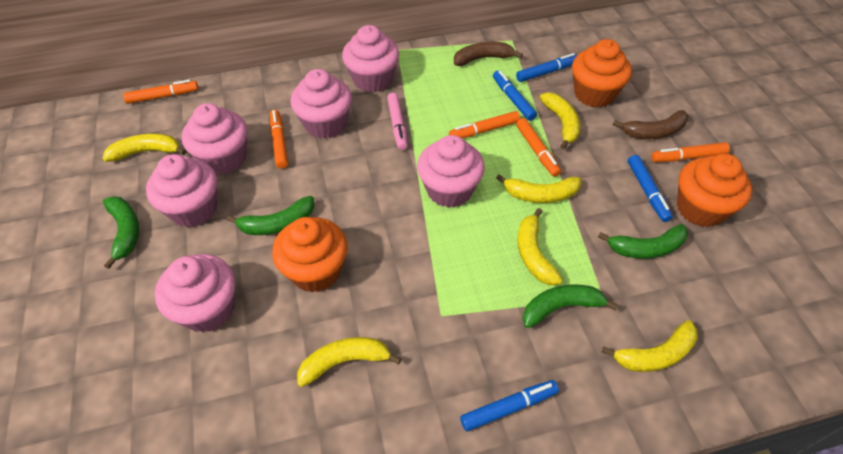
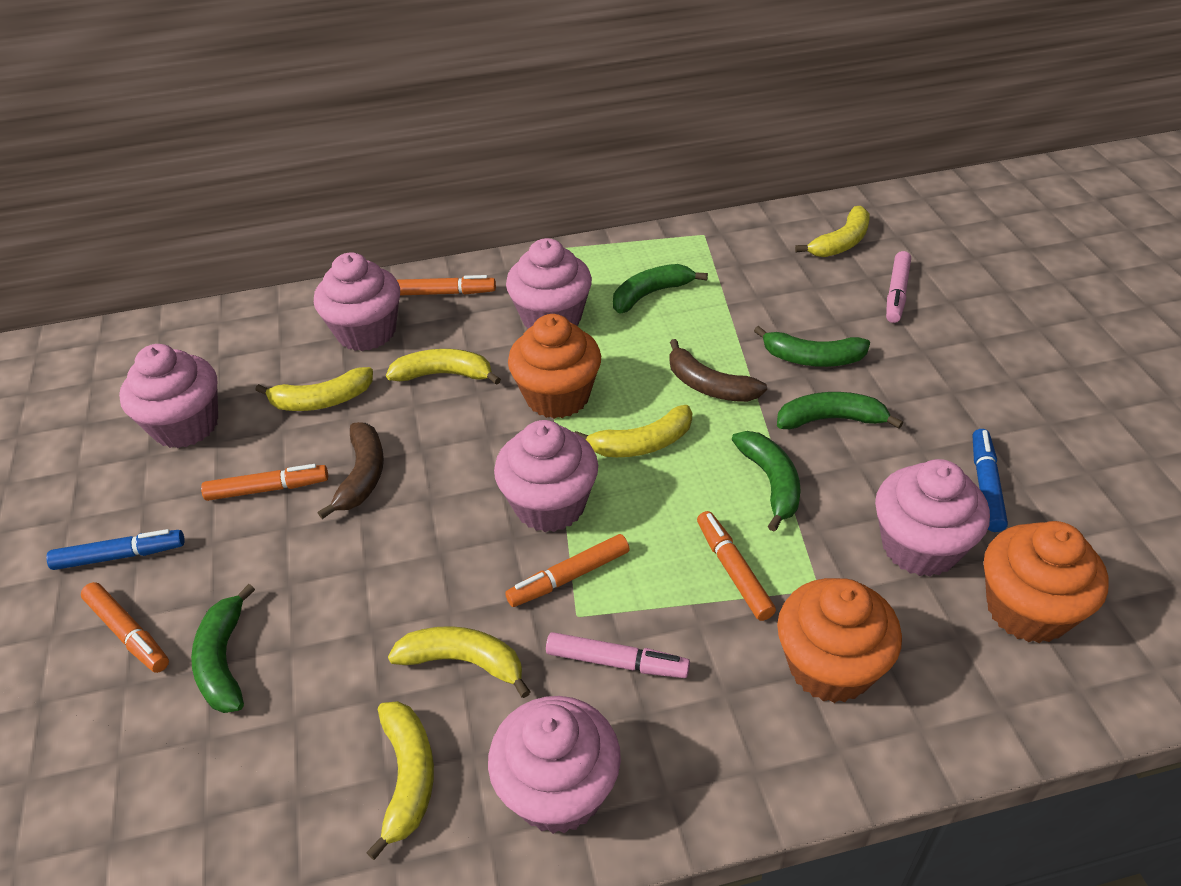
blue marker: 4 -> 2
green banana: 4 -> 5
pink marker: 1 -> 2

